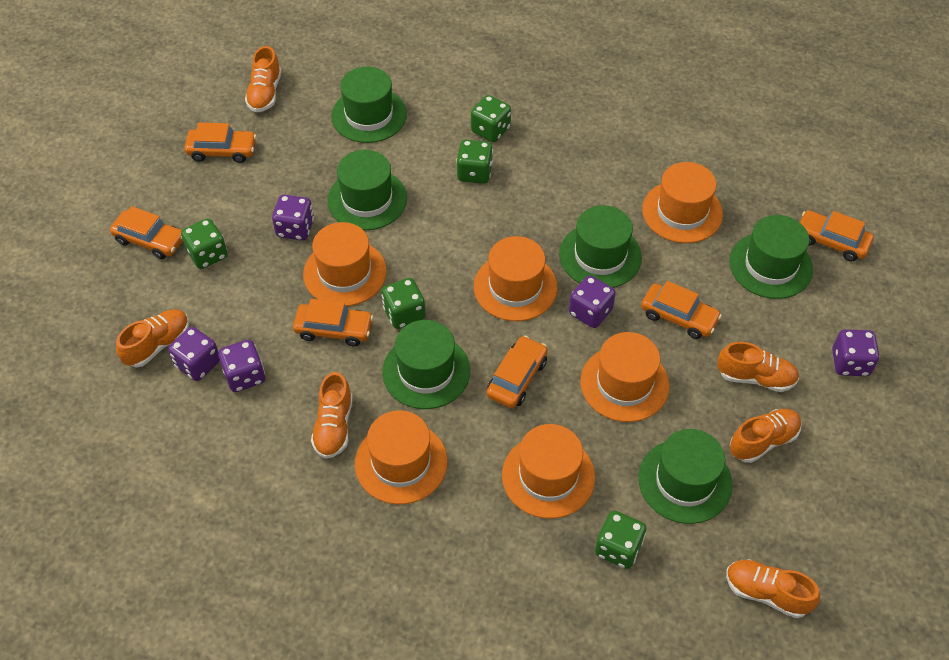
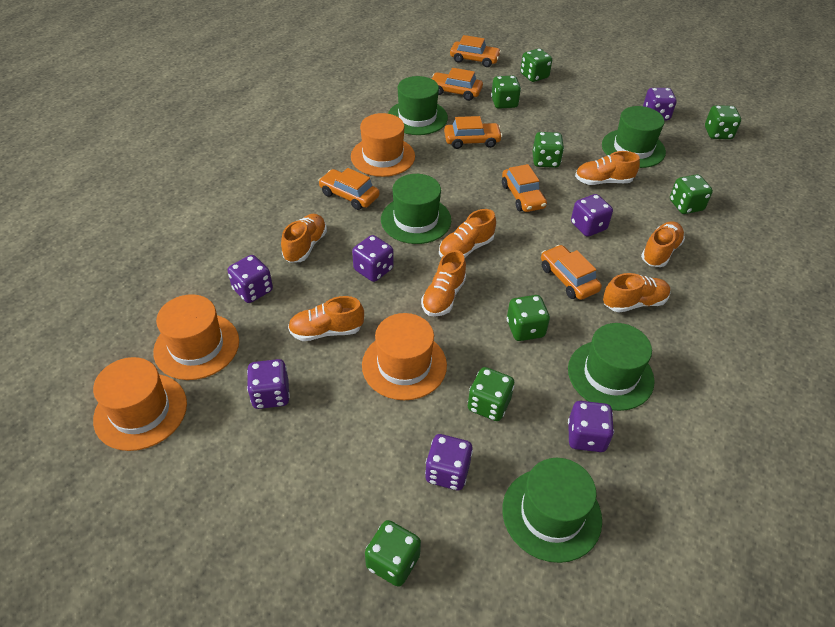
green dice: 5 -> 8
green hat: 6 -> 5
orange hat: 6 -> 4
orange shoe: 6 -> 7
purple dice: 5 -> 7

